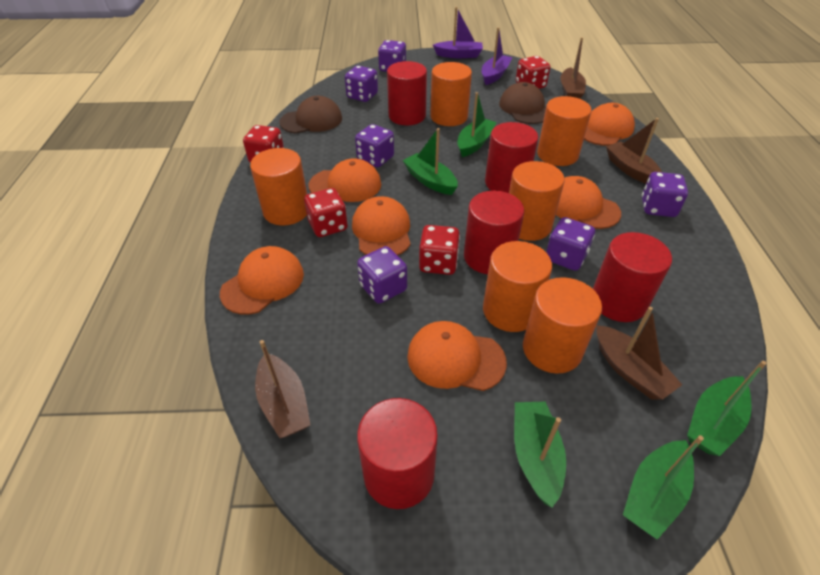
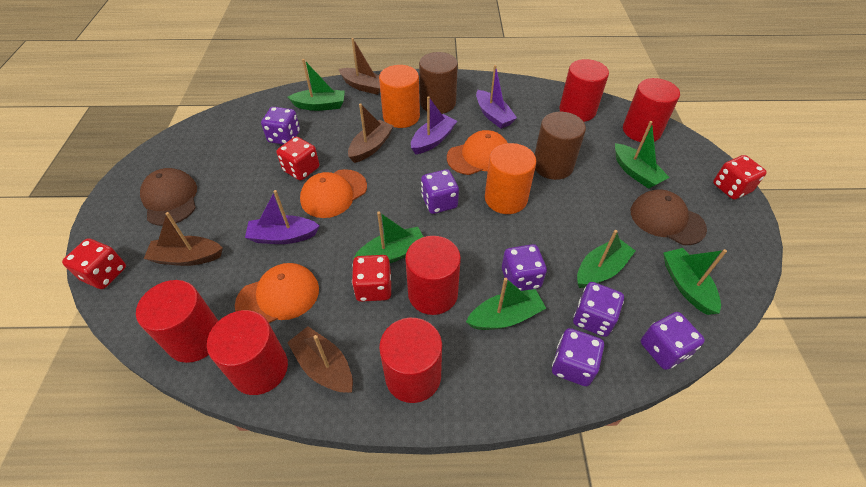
brown cylinder: 0 -> 2
green boat: 5 -> 6
orange cap: 6 -> 3
orange cylinder: 6 -> 2
purple boat: 2 -> 3
red cylinder: 5 -> 6

